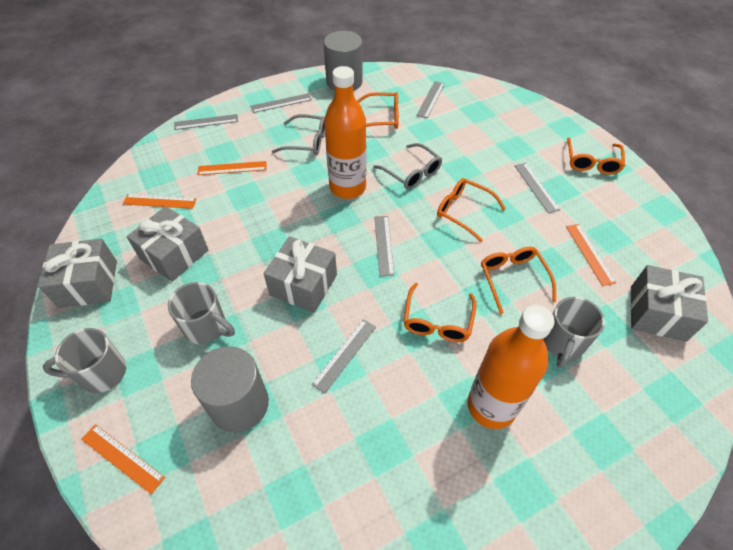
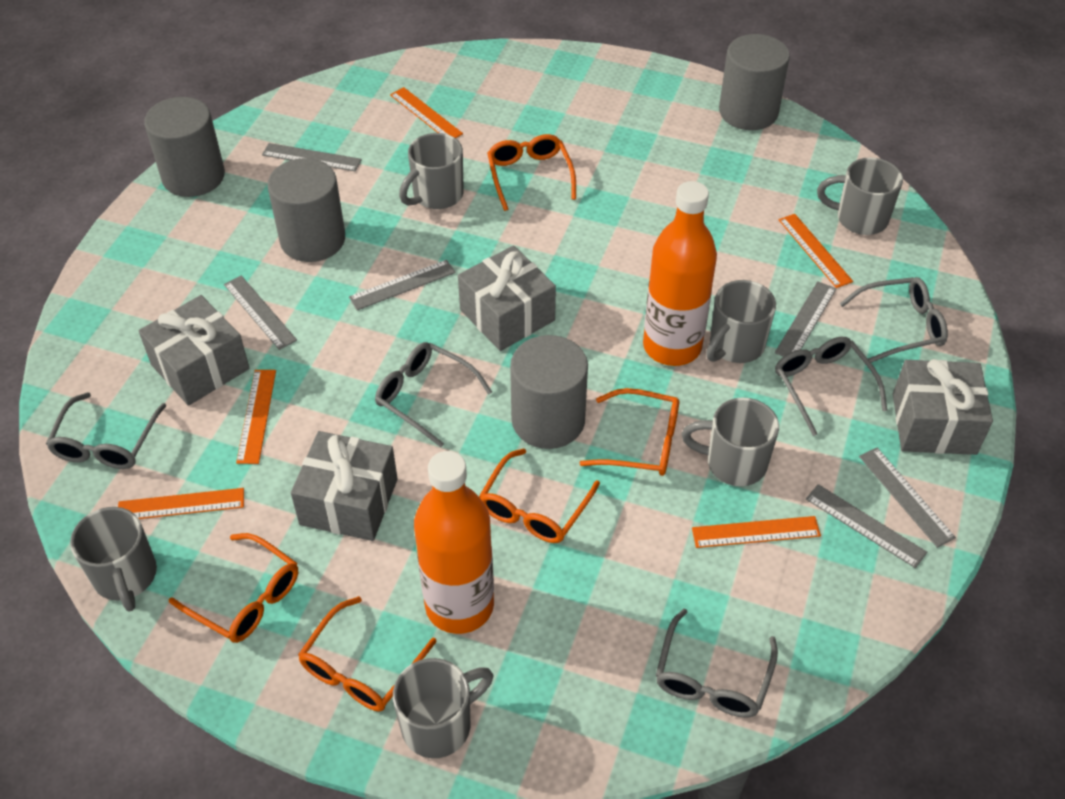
grey cylinder: 2 -> 4
grey glasses: 2 -> 5
grey mug: 3 -> 6
orange ruler: 4 -> 5

